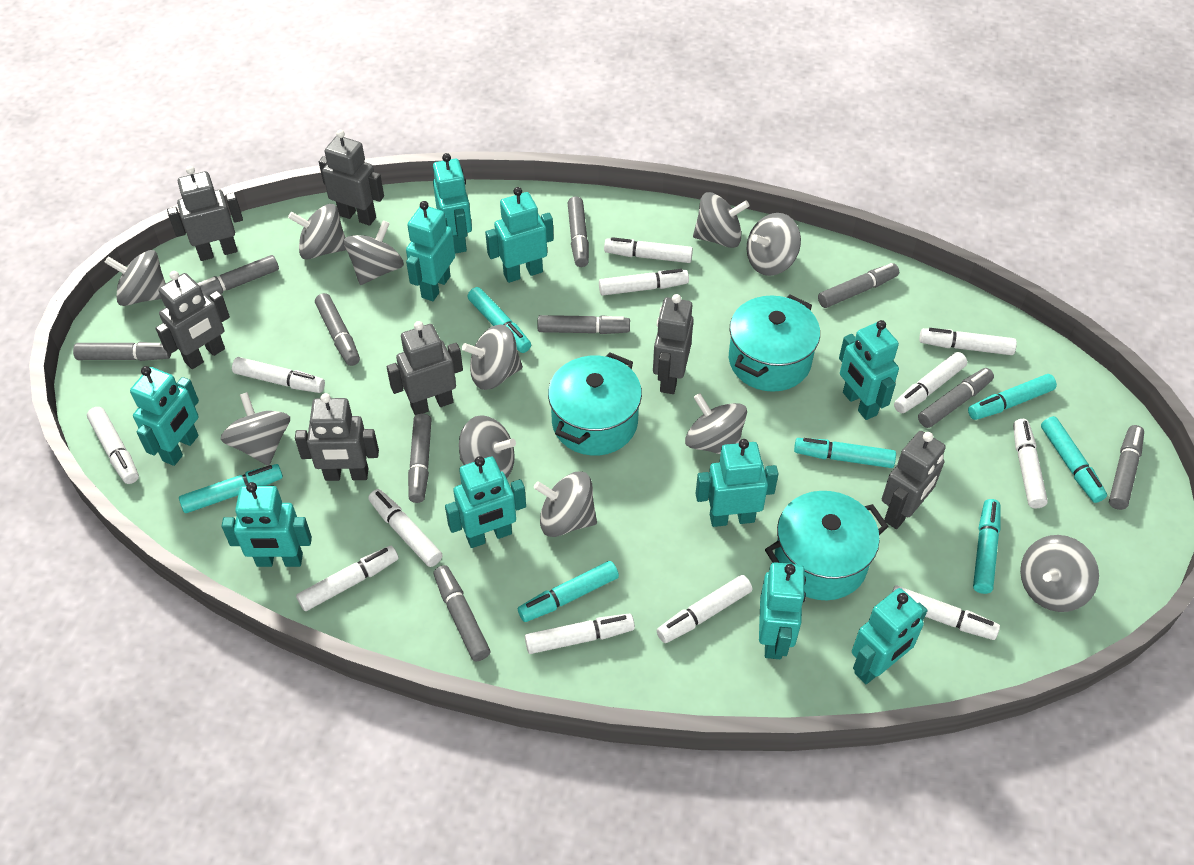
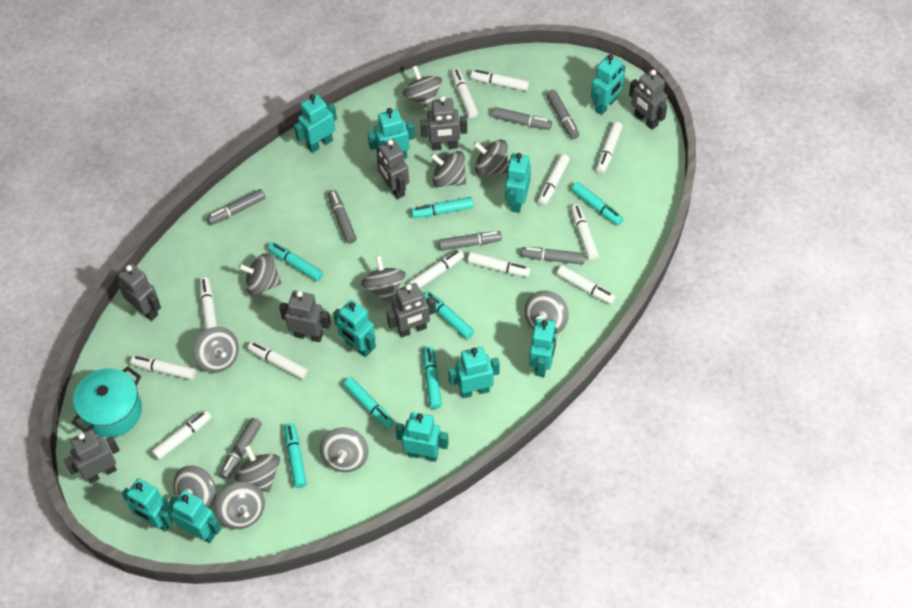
grey marker: 10 -> 7
turquoise pot: 3 -> 1

